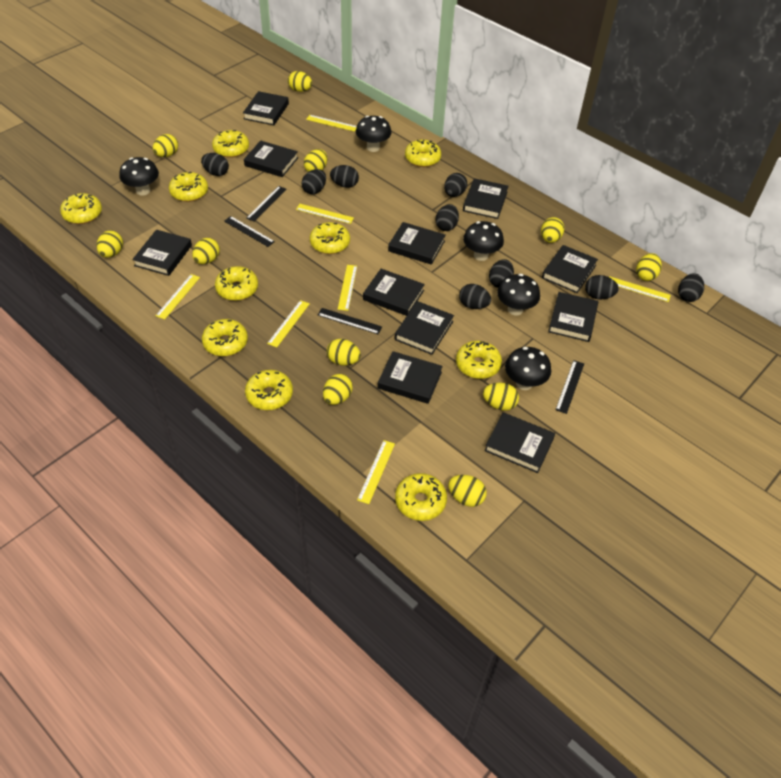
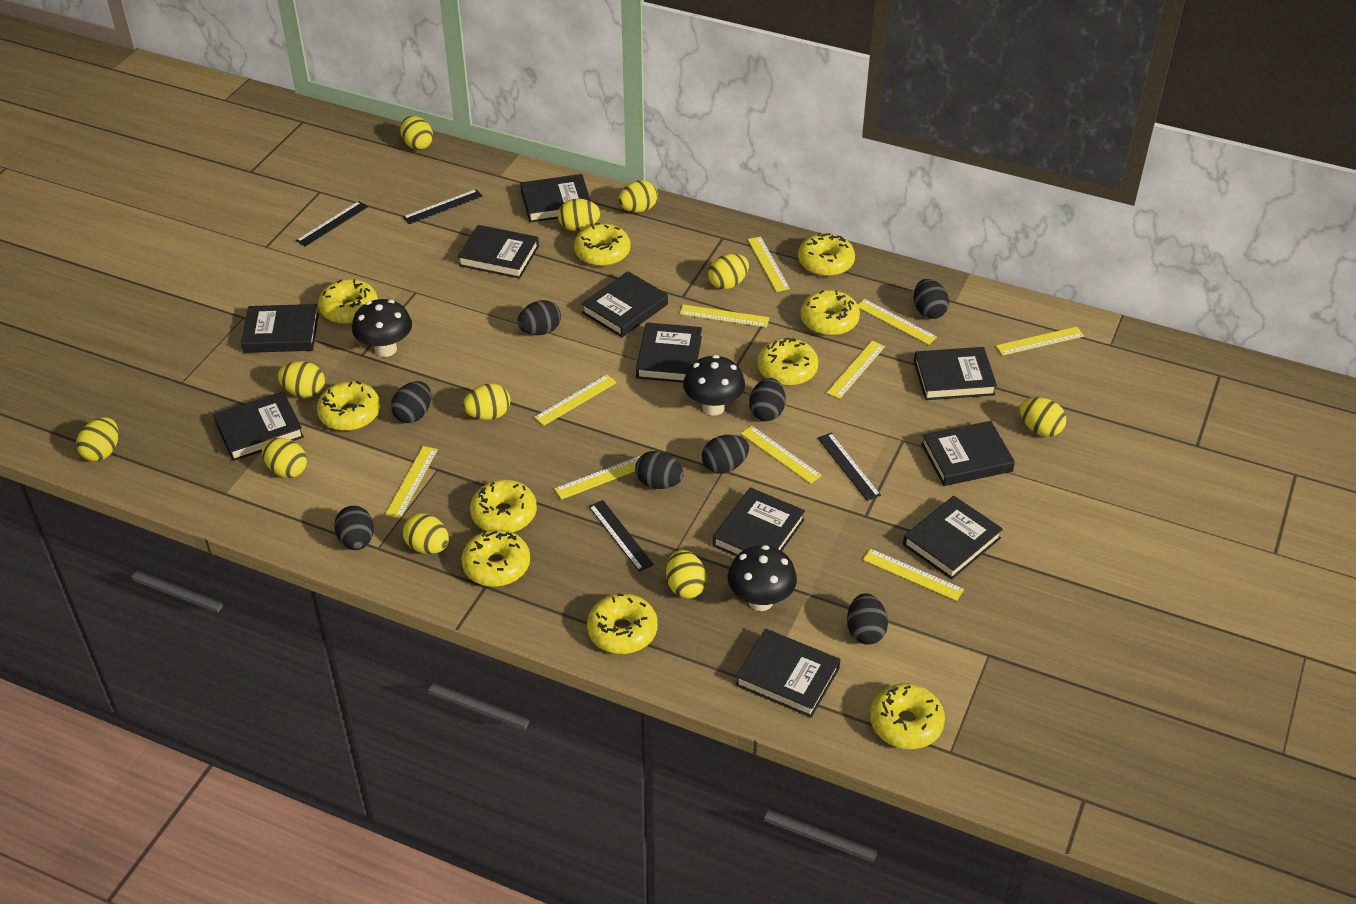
black egg: 9 -> 8
black mushroom: 5 -> 3
yellow ruler: 7 -> 10

